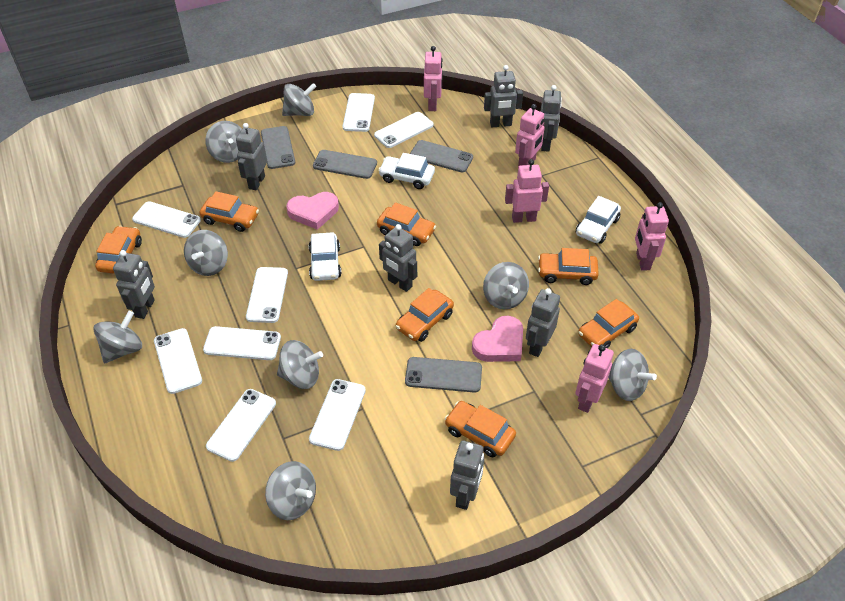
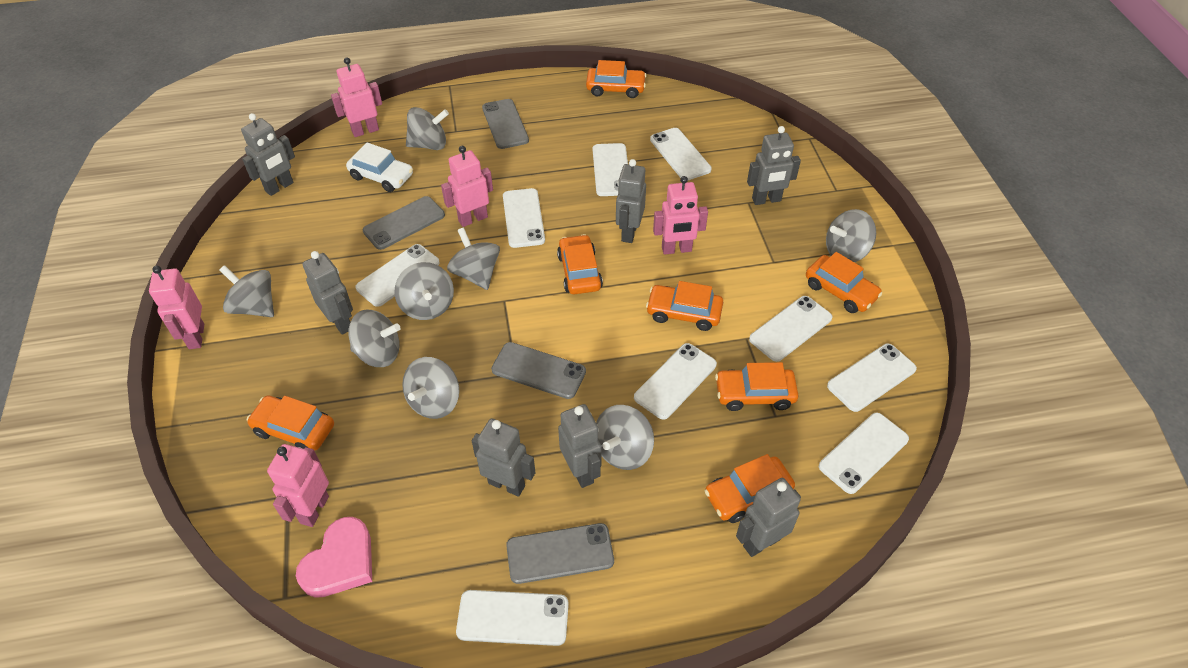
pink heart: 2 -> 1
white car: 3 -> 1
white phone: 8 -> 9

